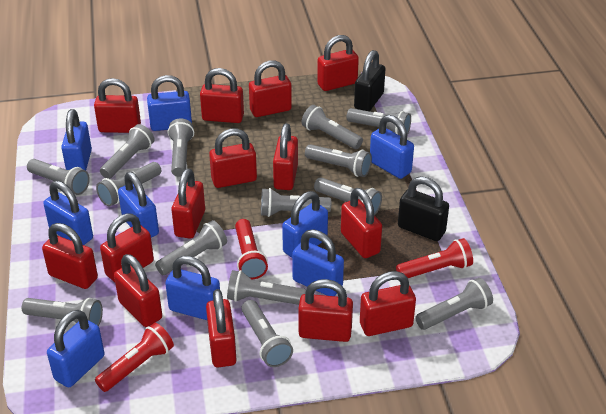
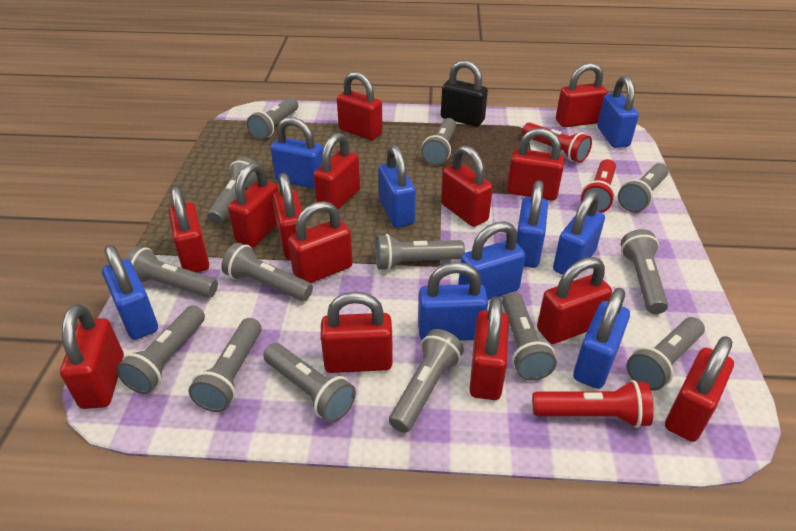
black padlock: 2 -> 1

